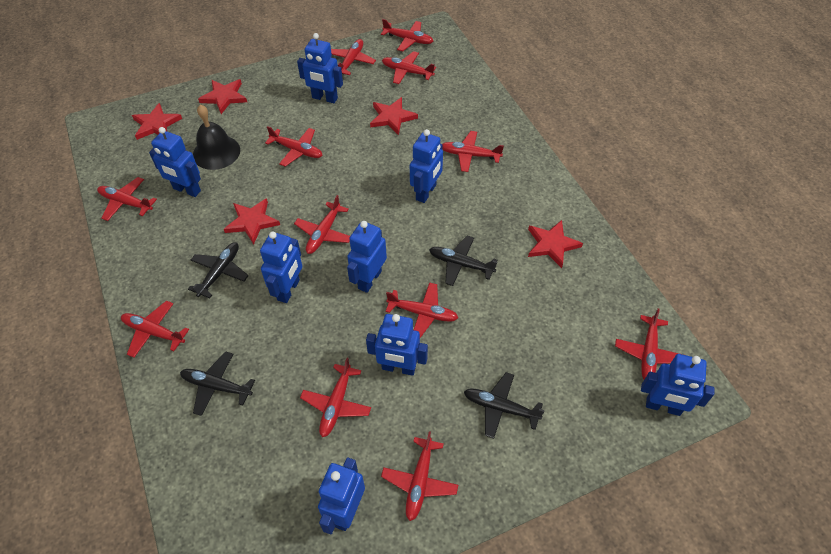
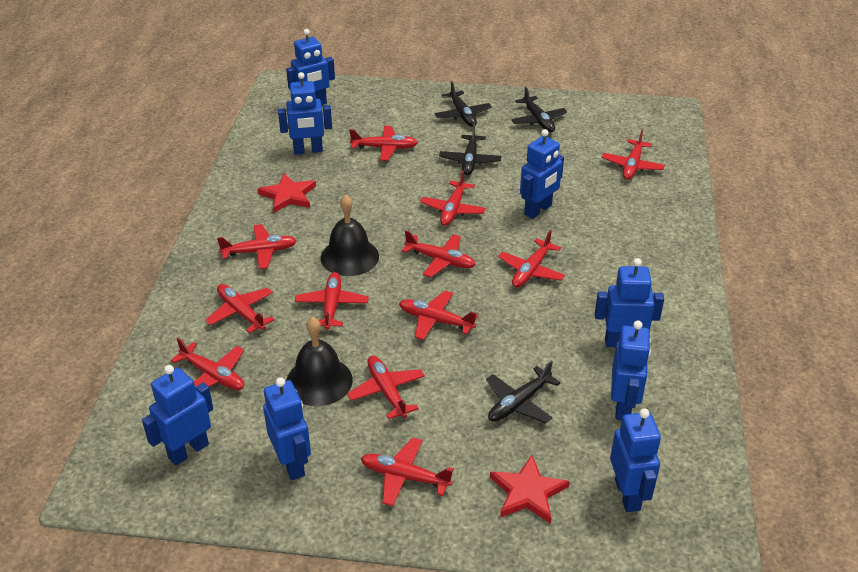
black bell: 1 -> 2
red star: 5 -> 2

